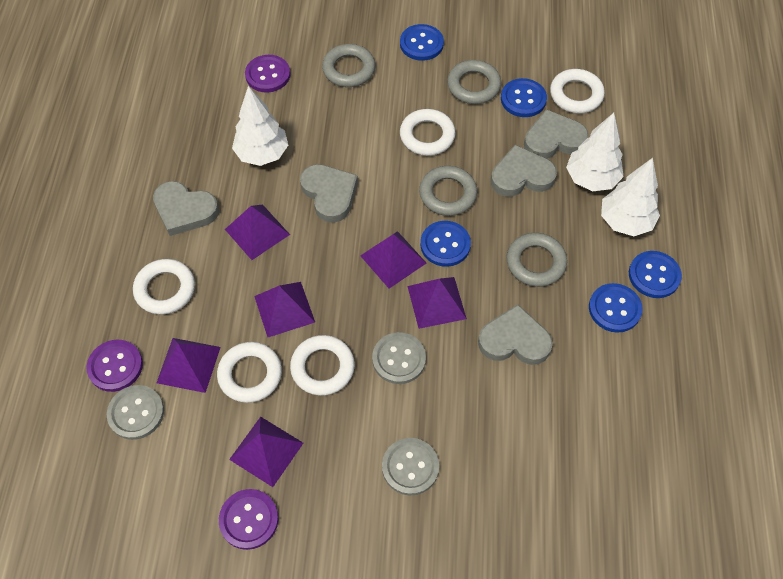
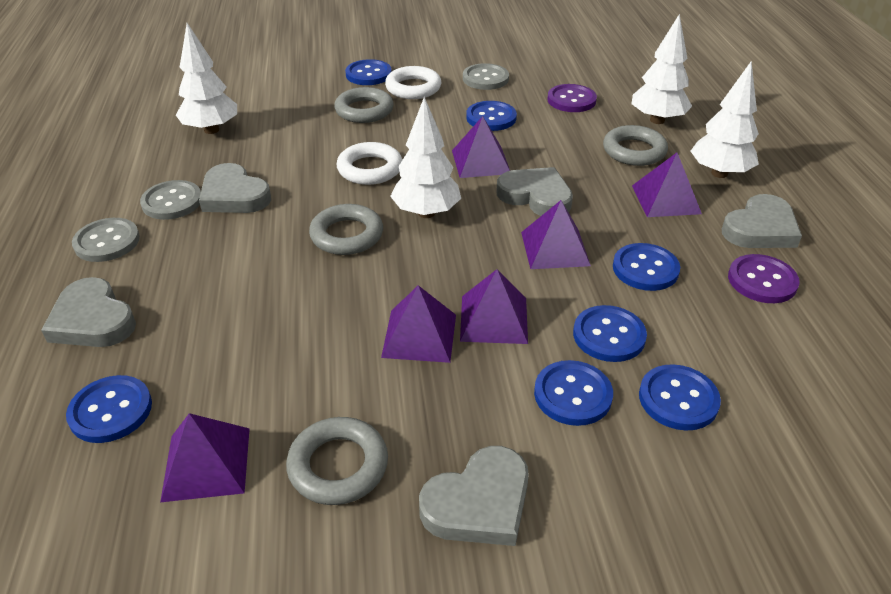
blue button: 5 -> 7
purple button: 3 -> 2
white ring: 5 -> 2
white tree: 3 -> 4

